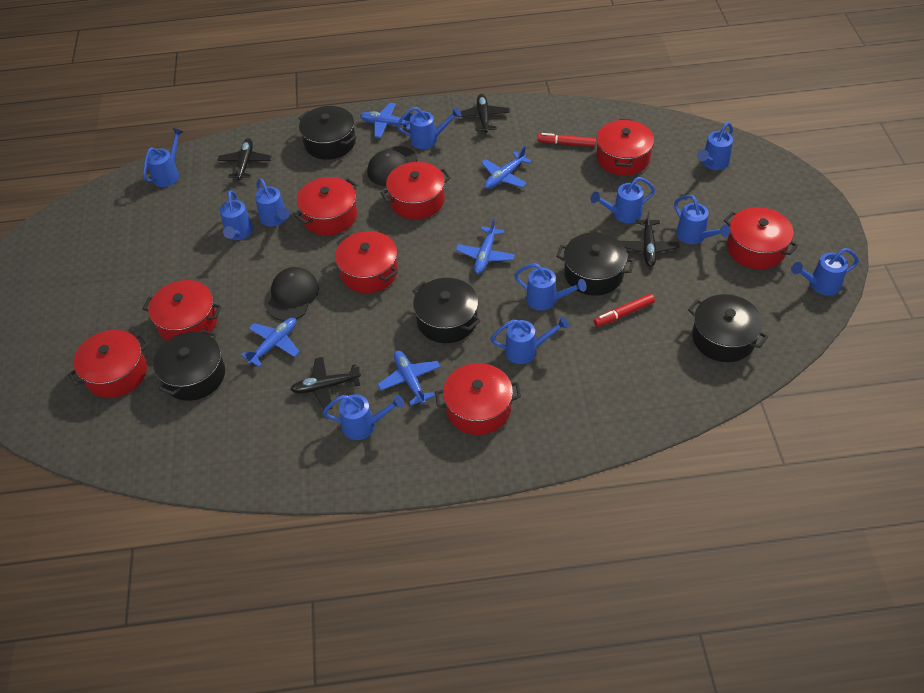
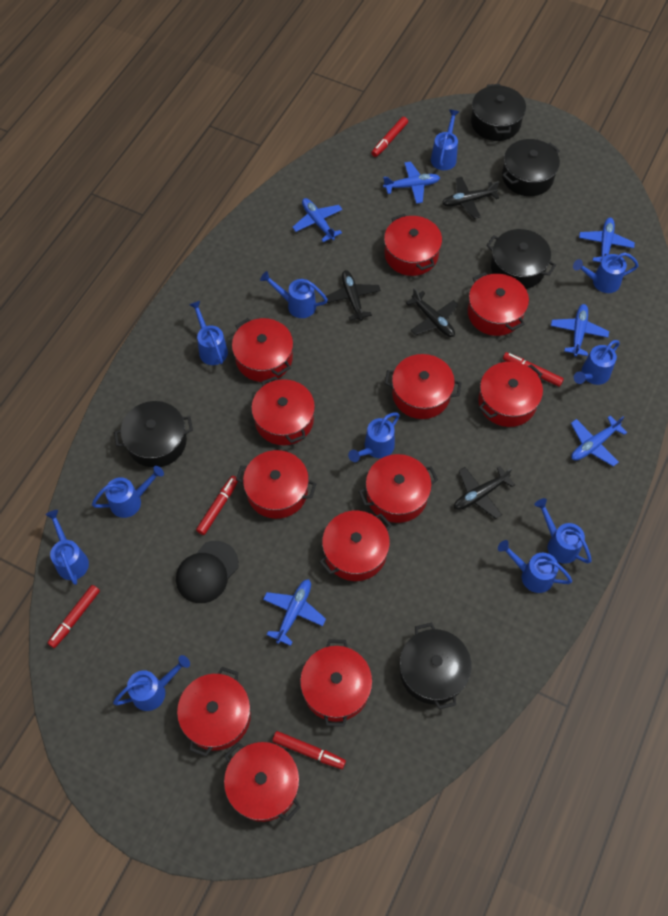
black cap: 2 -> 1
blue plane: 5 -> 6
red marker: 2 -> 5
red pot: 8 -> 12

